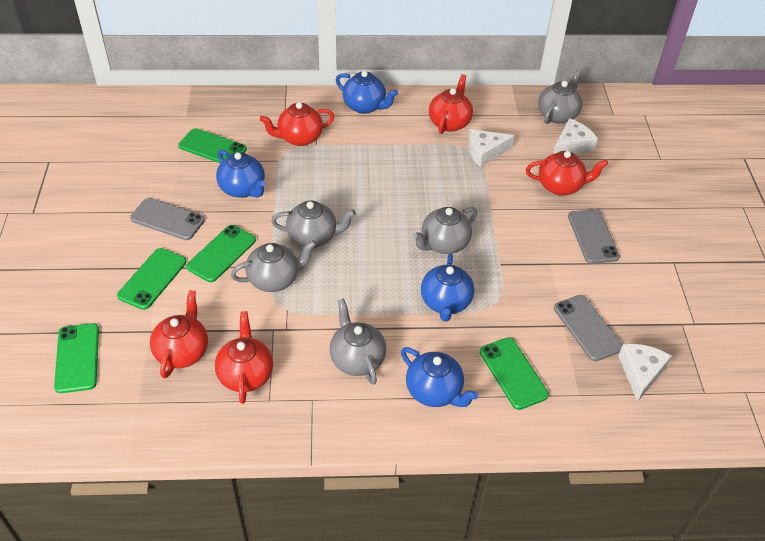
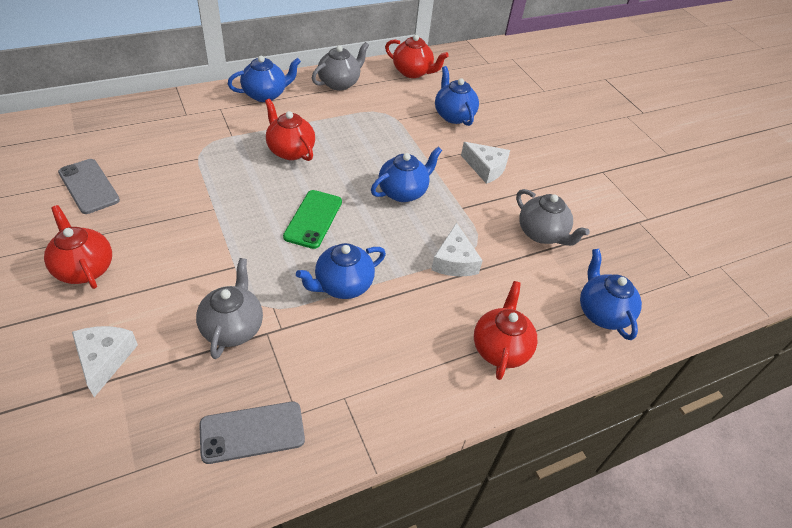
blue teapot: 4 -> 5
green phone: 5 -> 1
grey phone: 3 -> 2
grey teapot: 5 -> 3
red teapot: 5 -> 4

